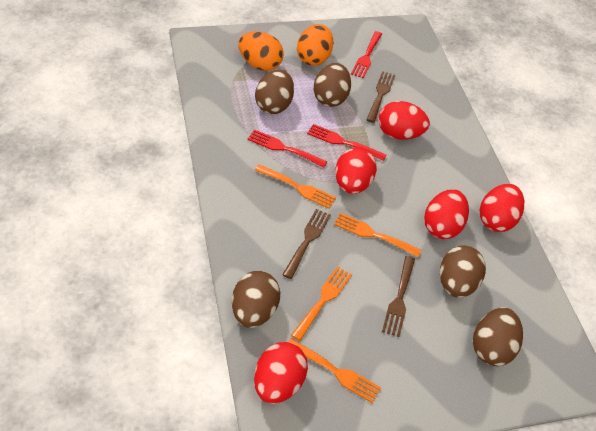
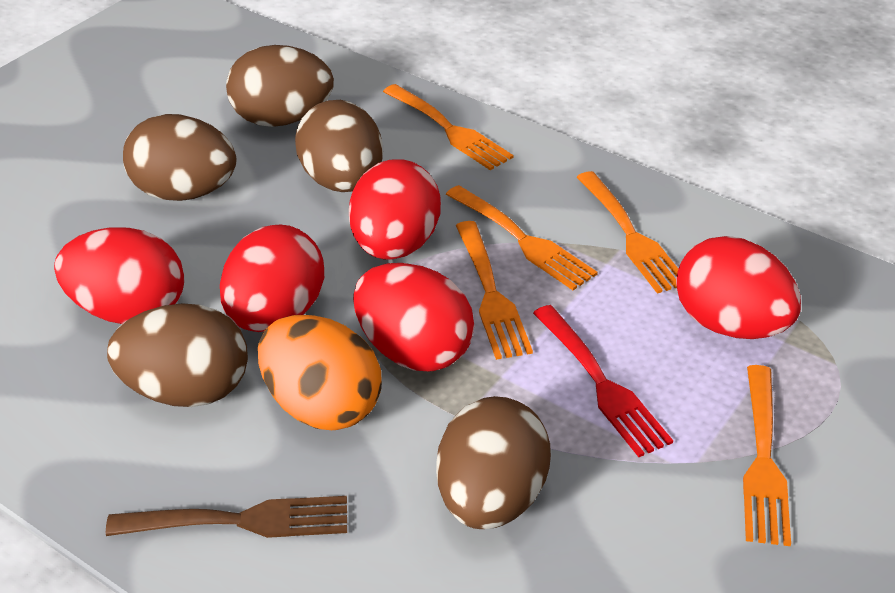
brown fork: 3 -> 1
orange egg: 2 -> 1
orange fork: 4 -> 5
red fork: 3 -> 1

